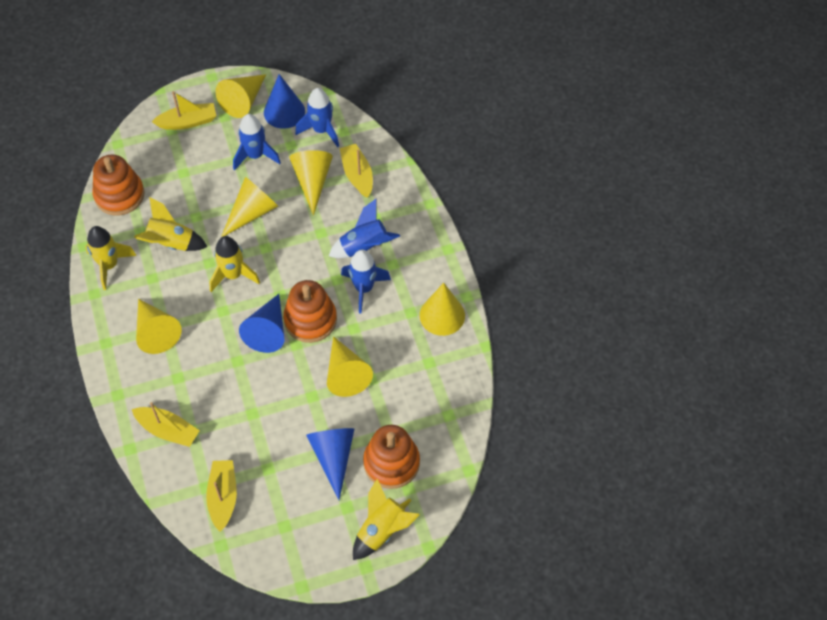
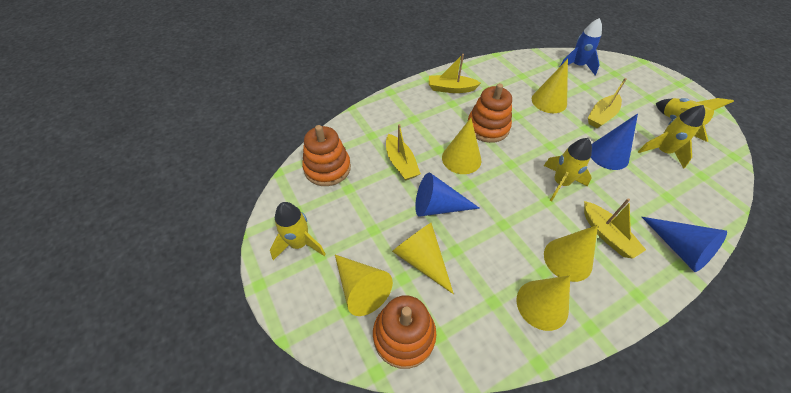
blue rocket: 4 -> 1

